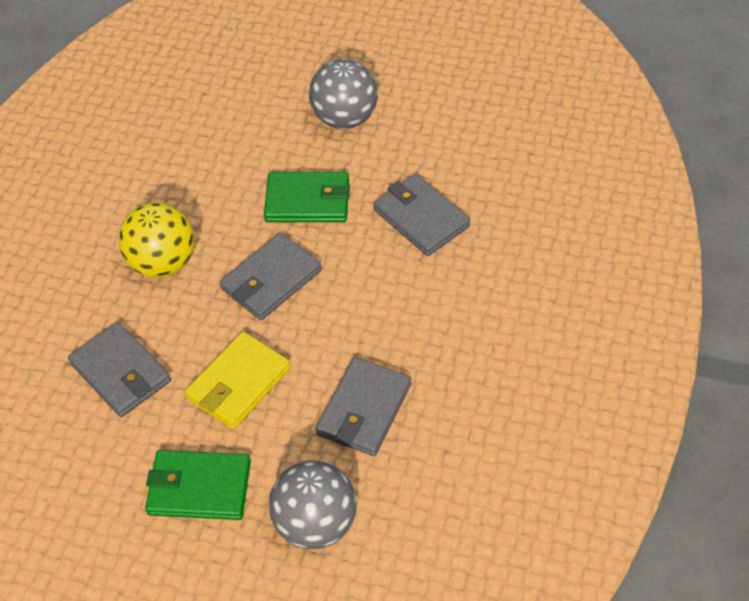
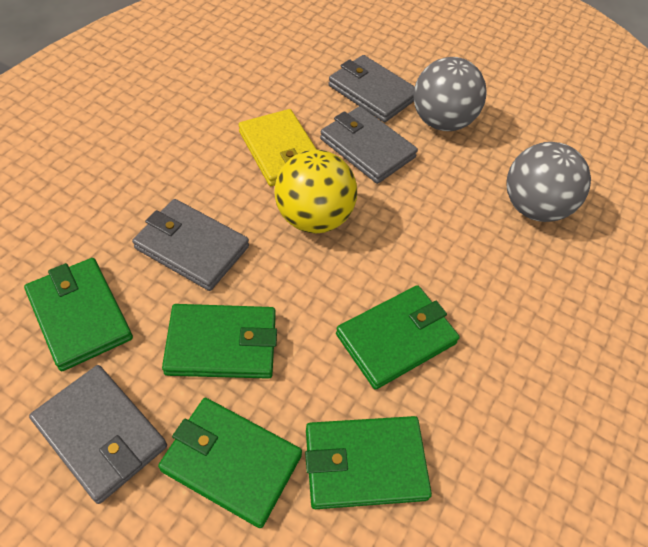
green wallet: 2 -> 5

